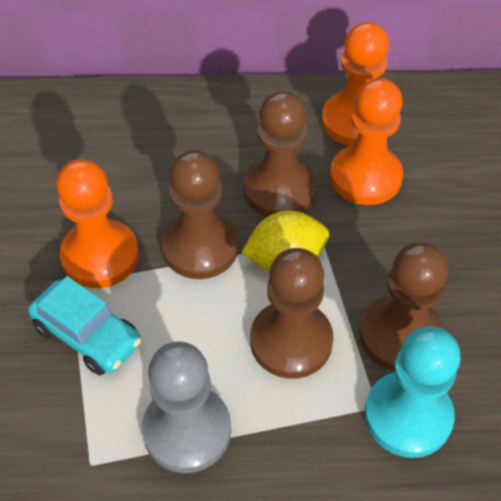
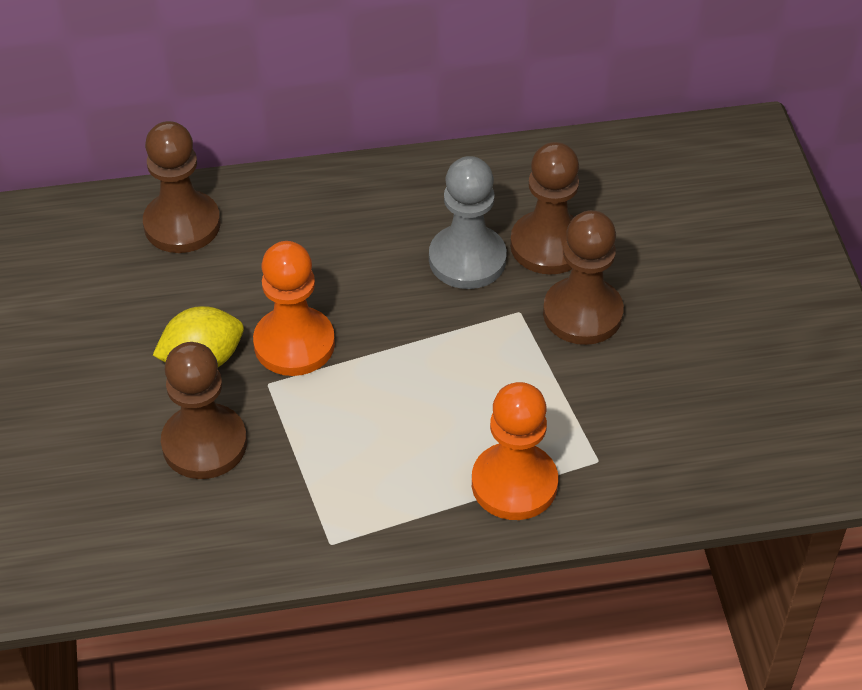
orange pawn: 3 -> 2
turquoise car: 1 -> 0
turquoise pawn: 1 -> 0

